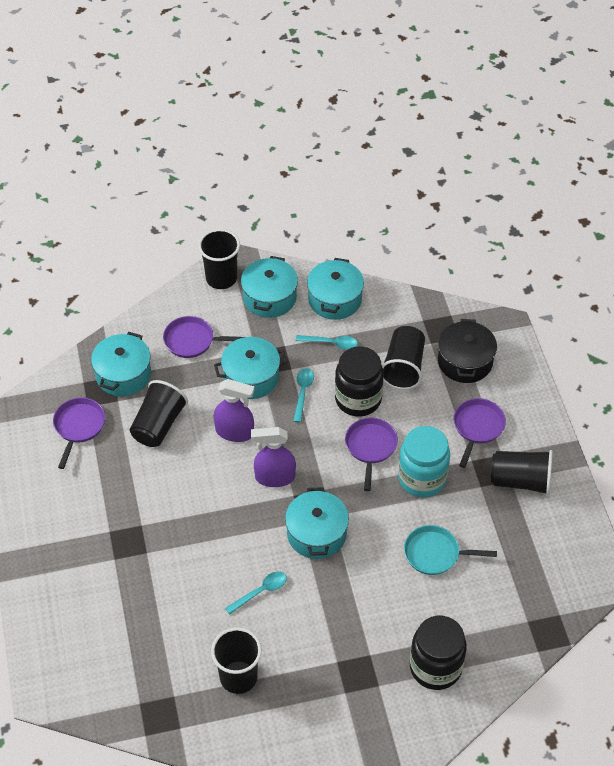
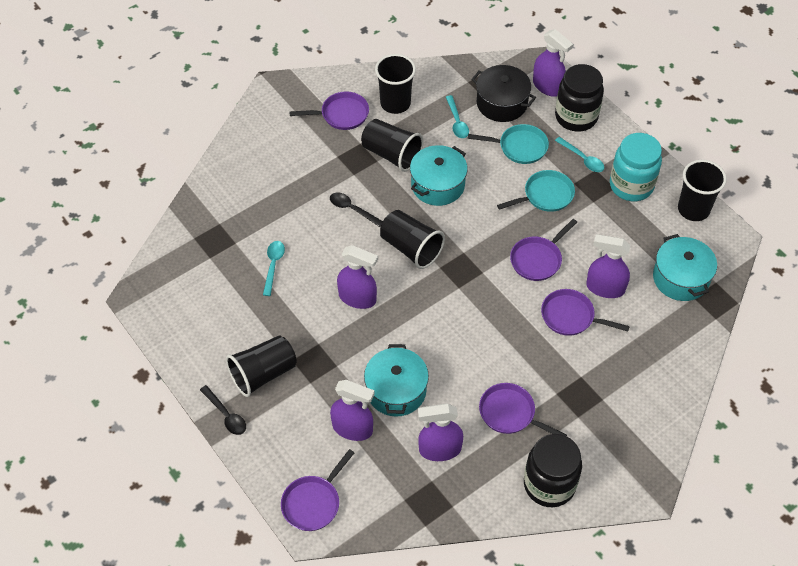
black spoon: 0 -> 2
purple pan: 4 -> 5
purple spray bottle: 2 -> 5
turquoise pan: 1 -> 2
turquoise pot: 5 -> 3

